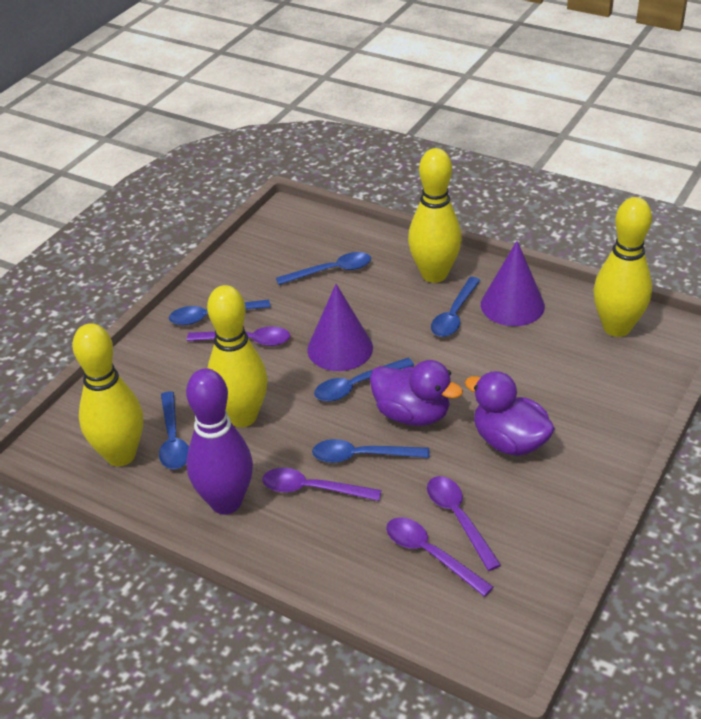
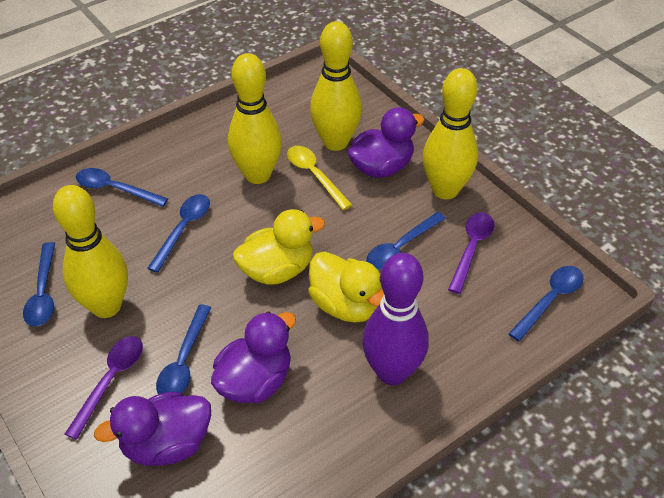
purple cone: 2 -> 0
purple duck: 2 -> 3
purple spoon: 4 -> 2
yellow duck: 0 -> 2
yellow spoon: 0 -> 1

